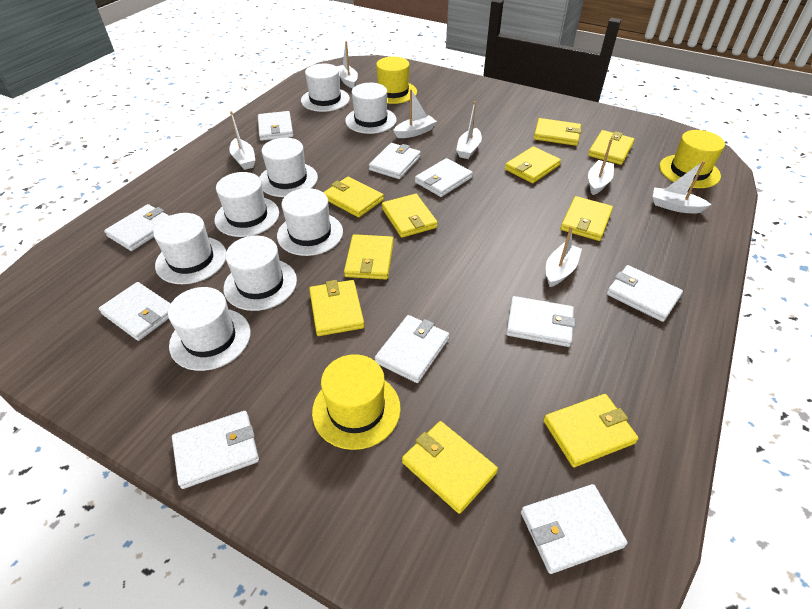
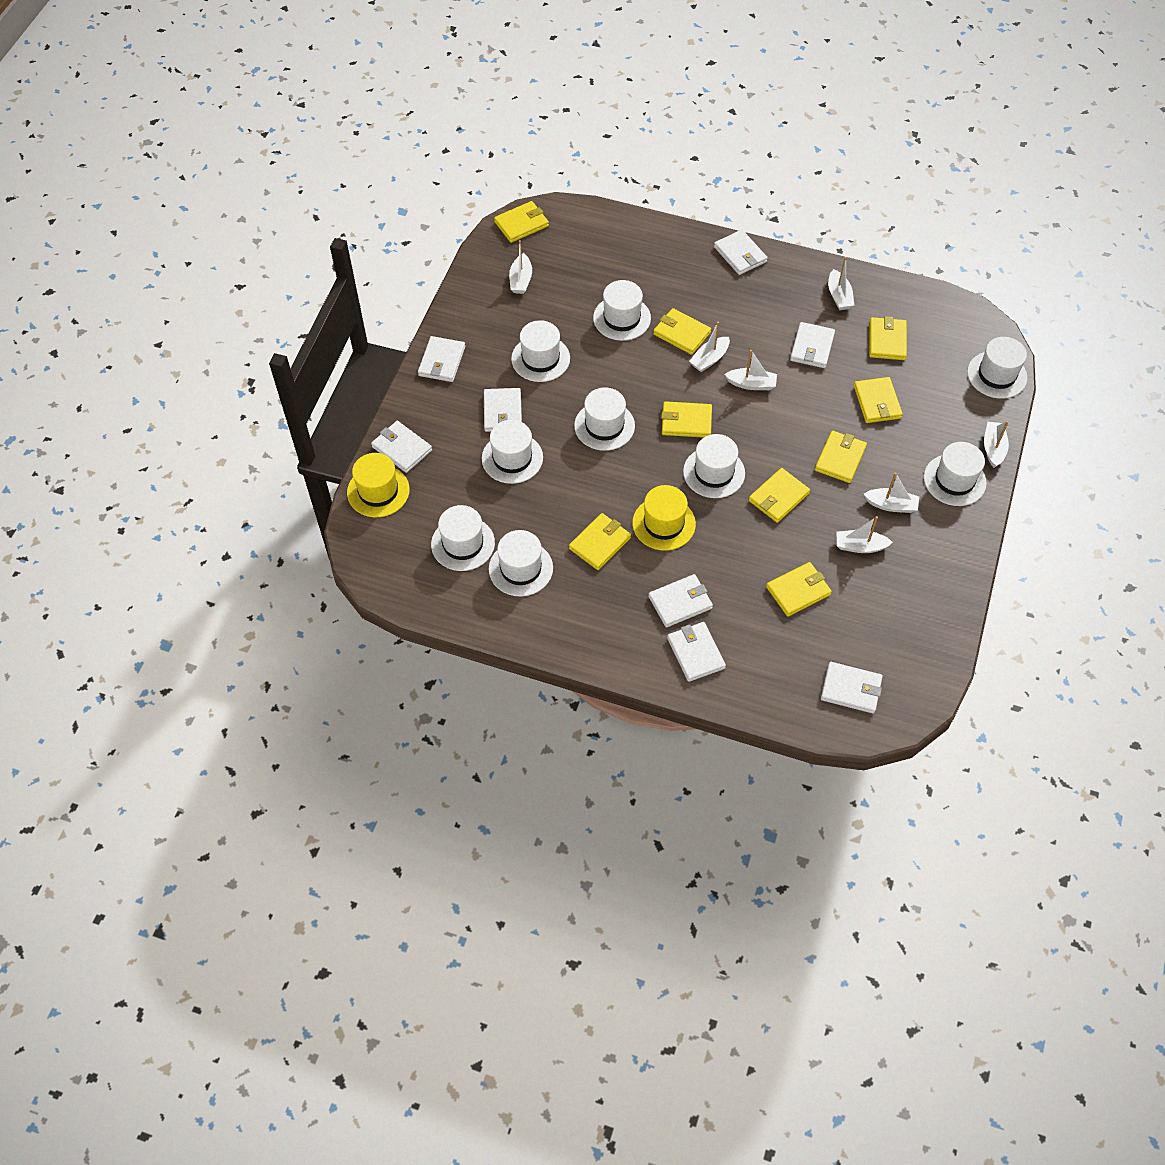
white hat: 8 -> 9
white wallet: 10 -> 8
yellow hat: 3 -> 2
yellow wallet: 10 -> 9

